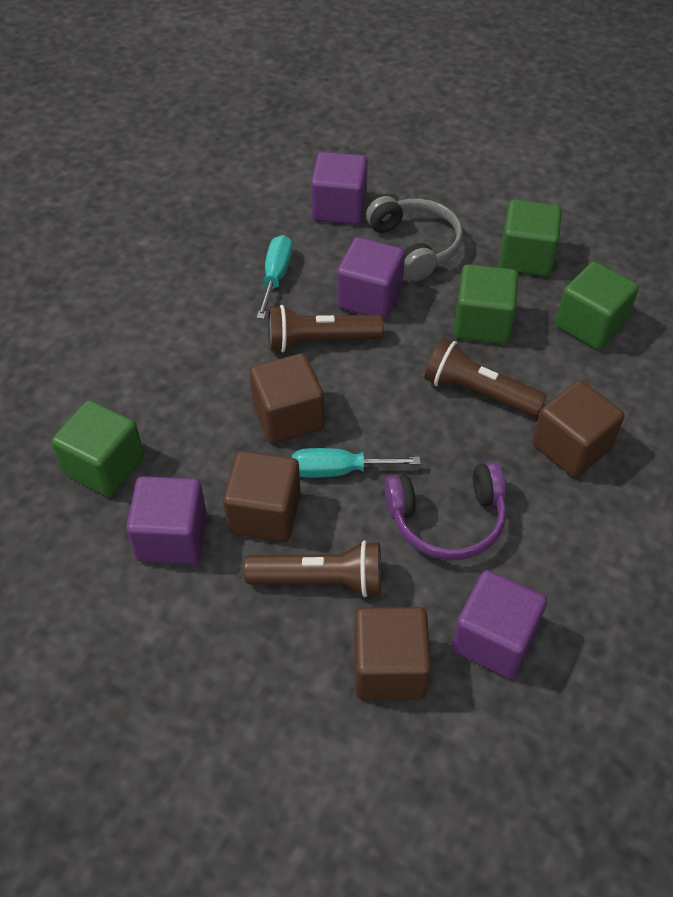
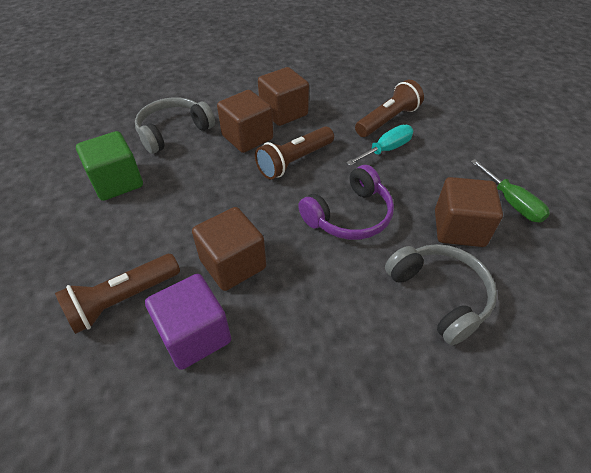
green cube: 4 -> 1
green screwdriver: 0 -> 1
grey headphones: 1 -> 2
purple cube: 4 -> 1
turquoise screwdriver: 2 -> 1

